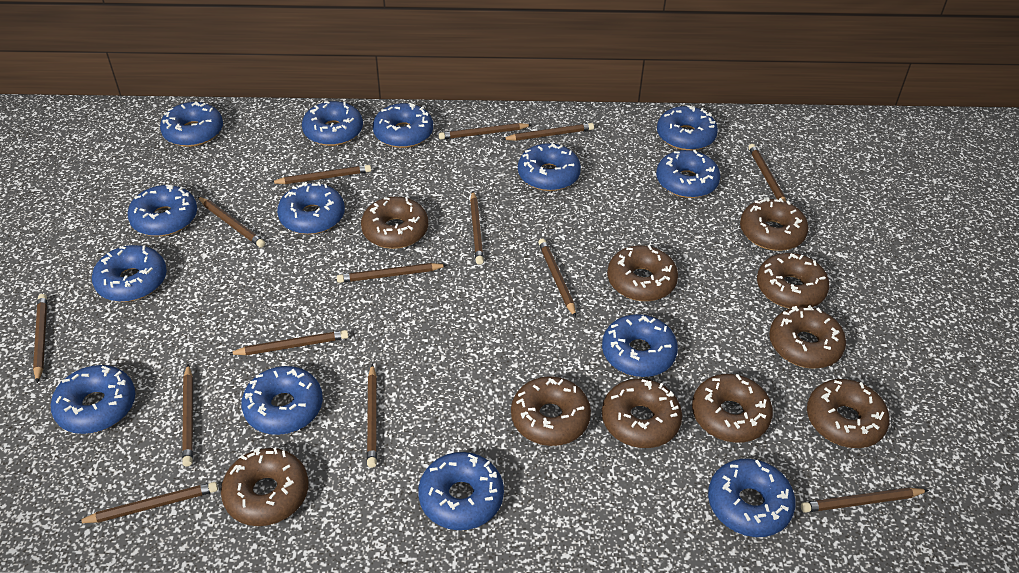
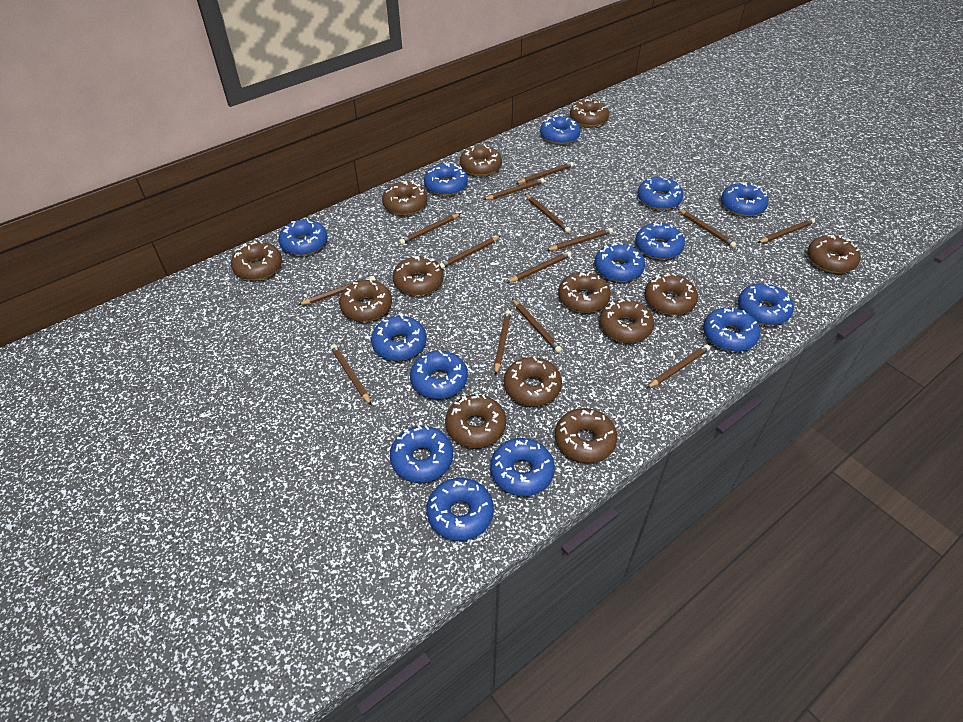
brown donut: 10 -> 13

